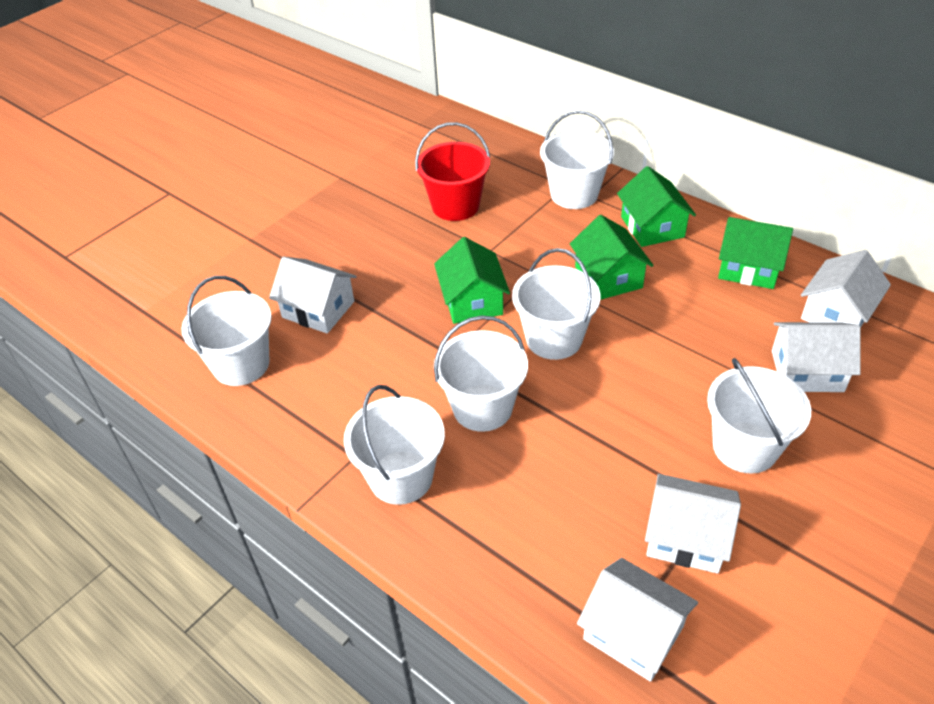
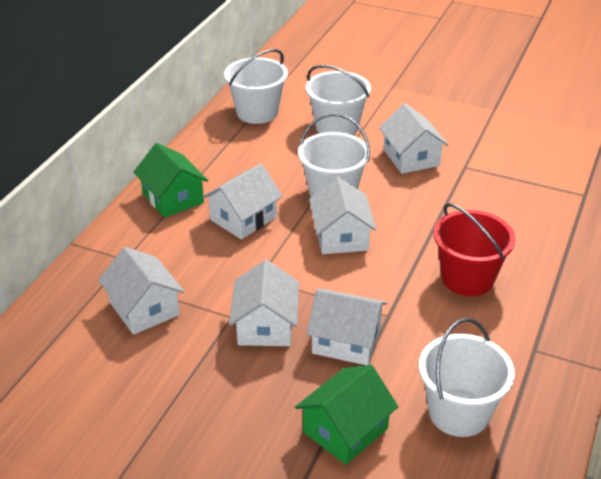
green house: 4 -> 2
white bucket: 6 -> 4
white house: 5 -> 6

